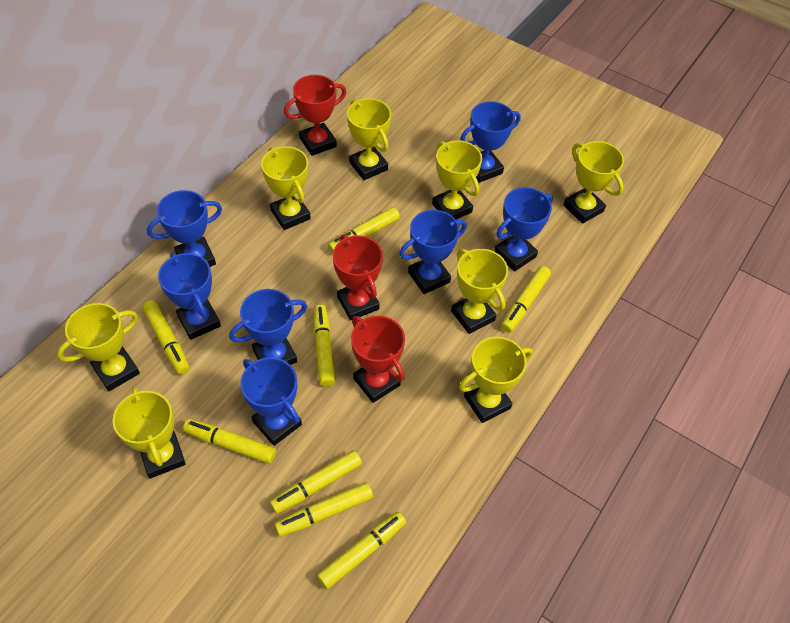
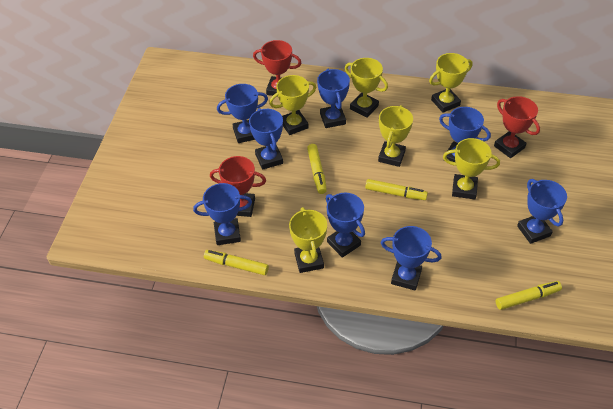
blue trophy: 7 -> 8
yellow marker: 8 -> 4
yellow trophy: 8 -> 6

